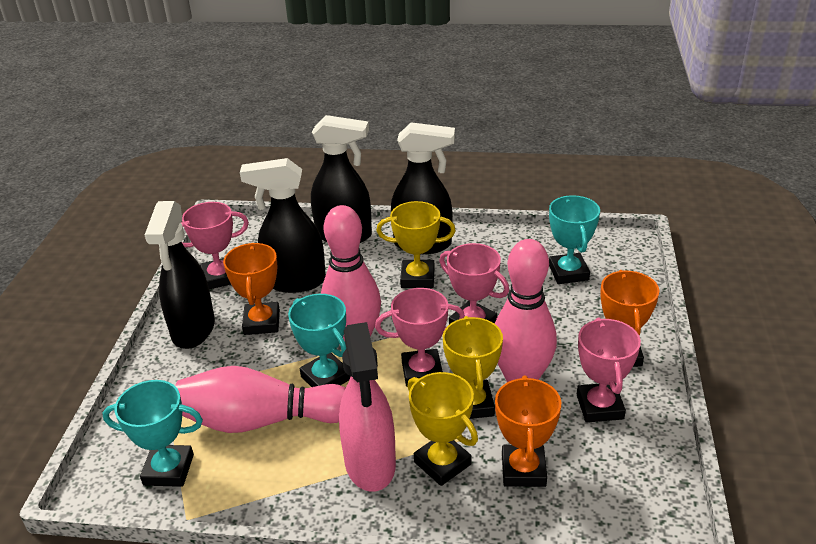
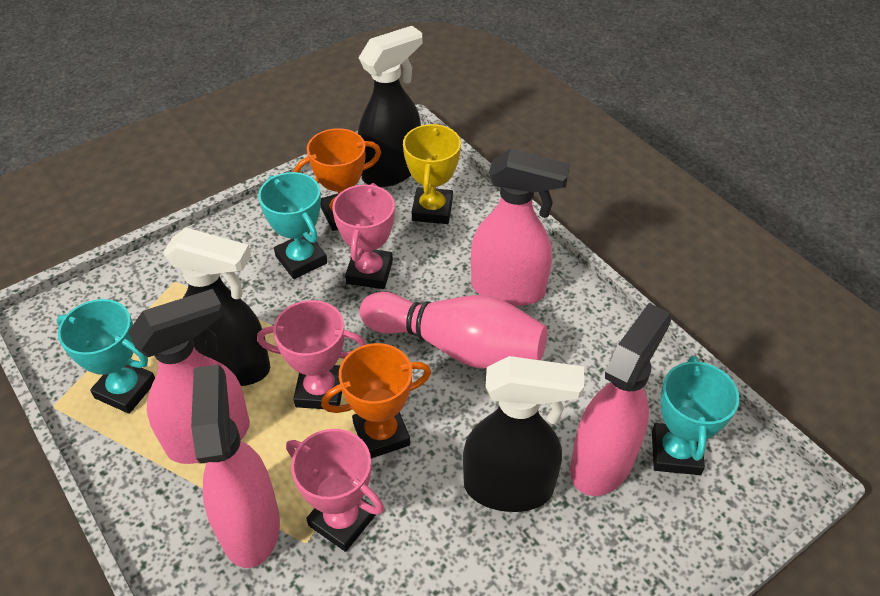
black spray bottle: 4 -> 3
orange trophy: 3 -> 2
pink bowling pin: 3 -> 1
pink spray bottle: 1 -> 4
pink trophy: 4 -> 3
yellow trophy: 3 -> 1

